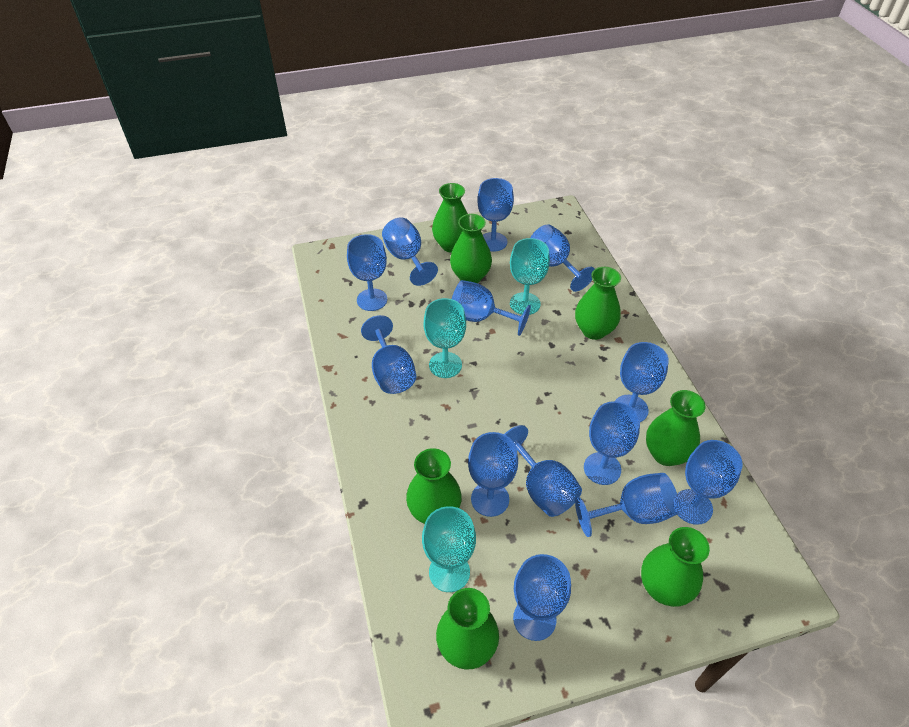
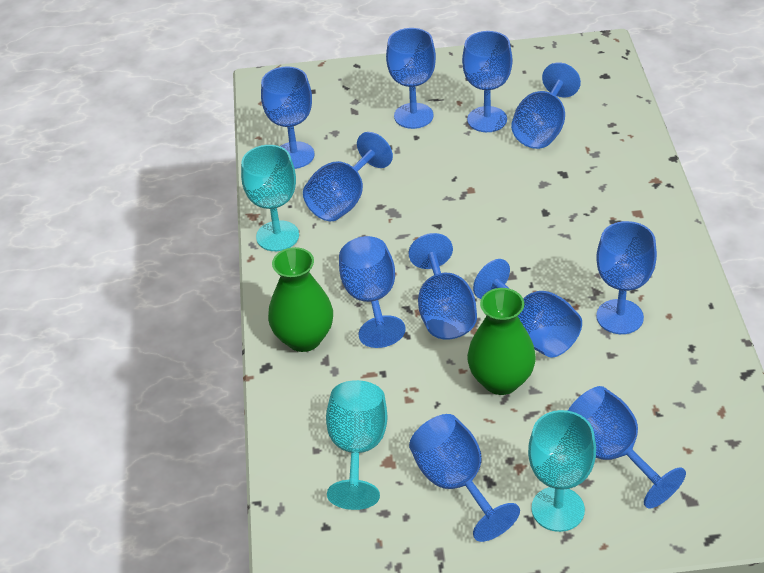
blue goblet: 13 -> 11
green vase: 7 -> 2

